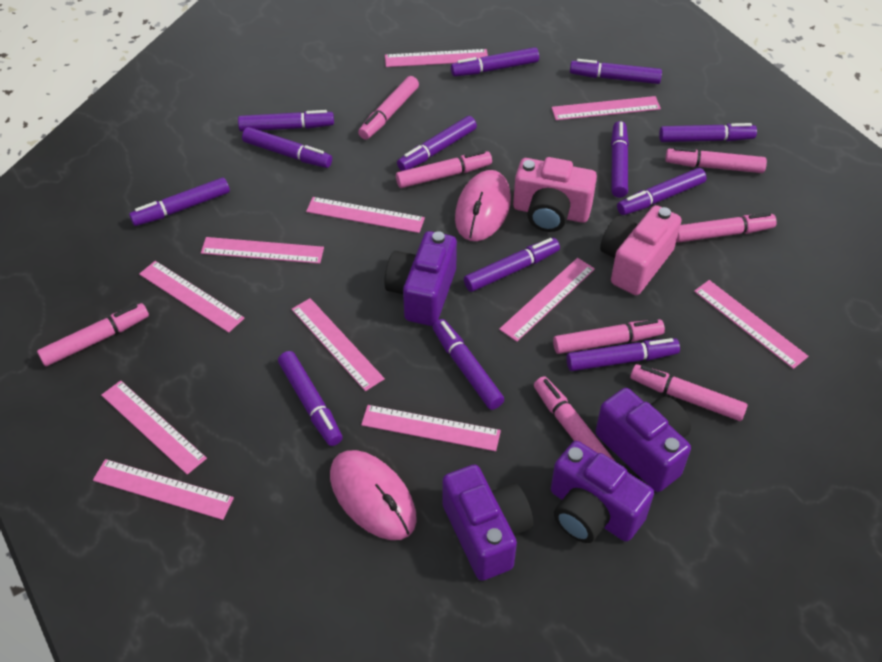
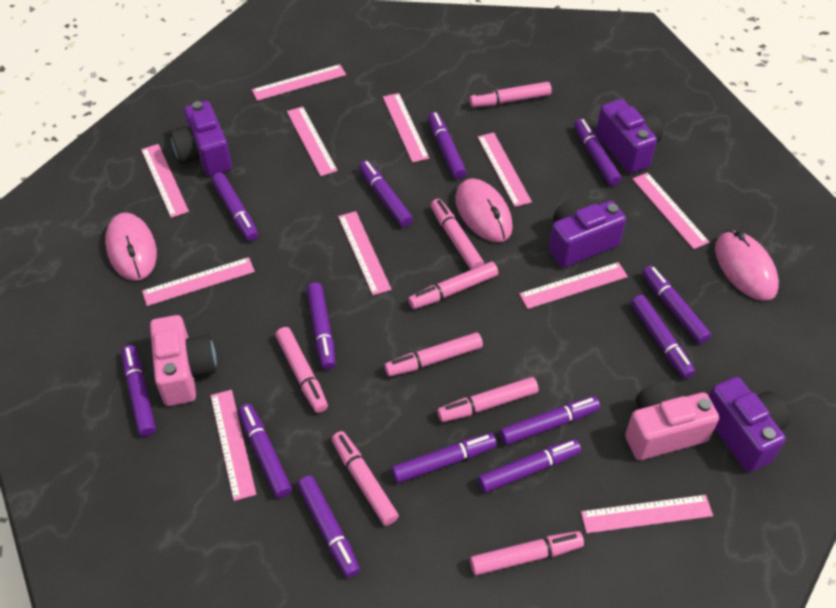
pink mouse: 2 -> 3

